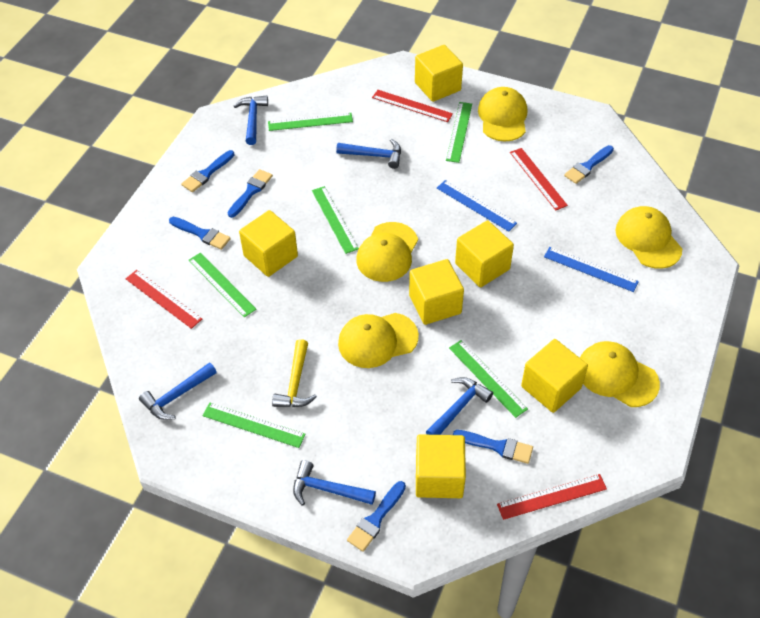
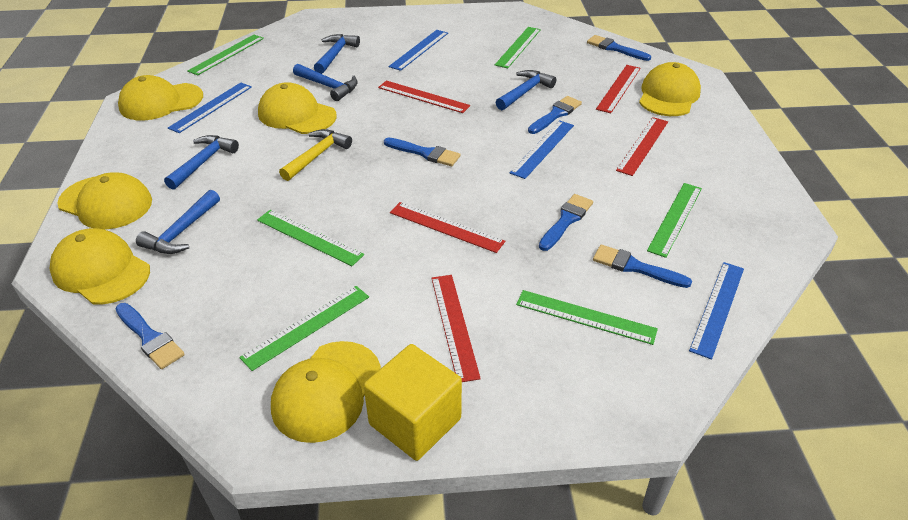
blue ruler: 2 -> 4
red ruler: 4 -> 5
yellow cap: 5 -> 6
yellow cube: 6 -> 1

